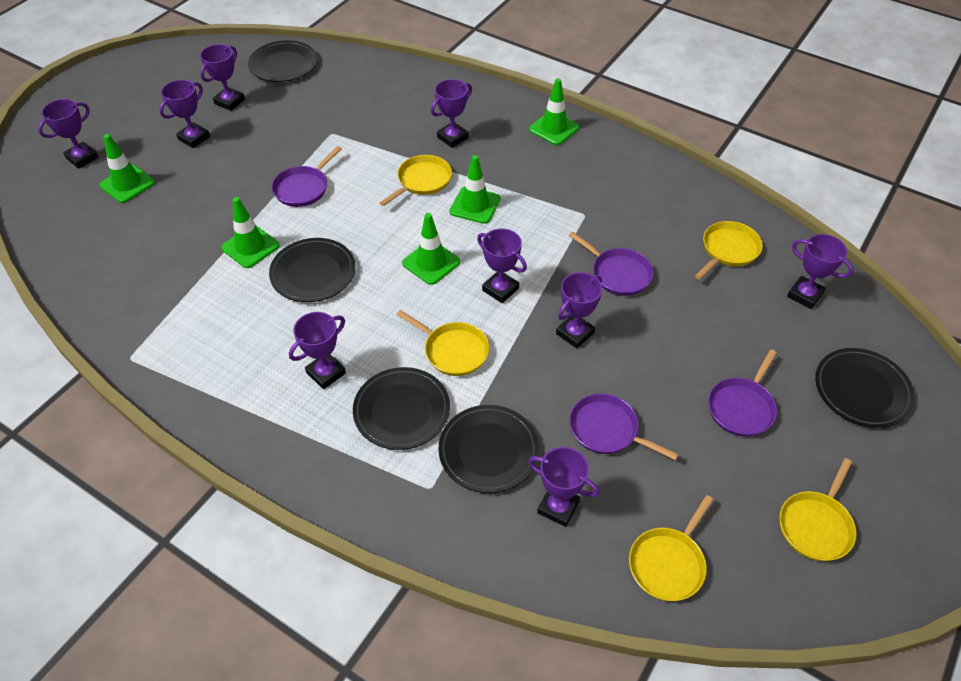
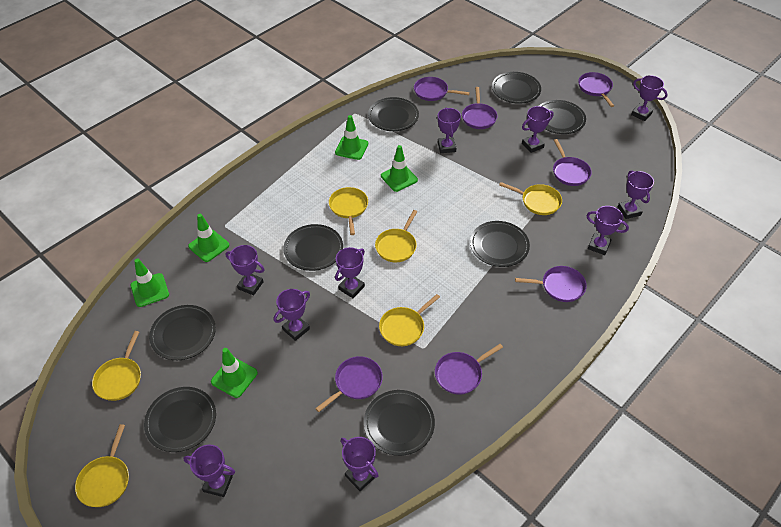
black plate: 5 -> 8
purple pan: 4 -> 7
purple trophy: 9 -> 10
yellow pan: 5 -> 6

